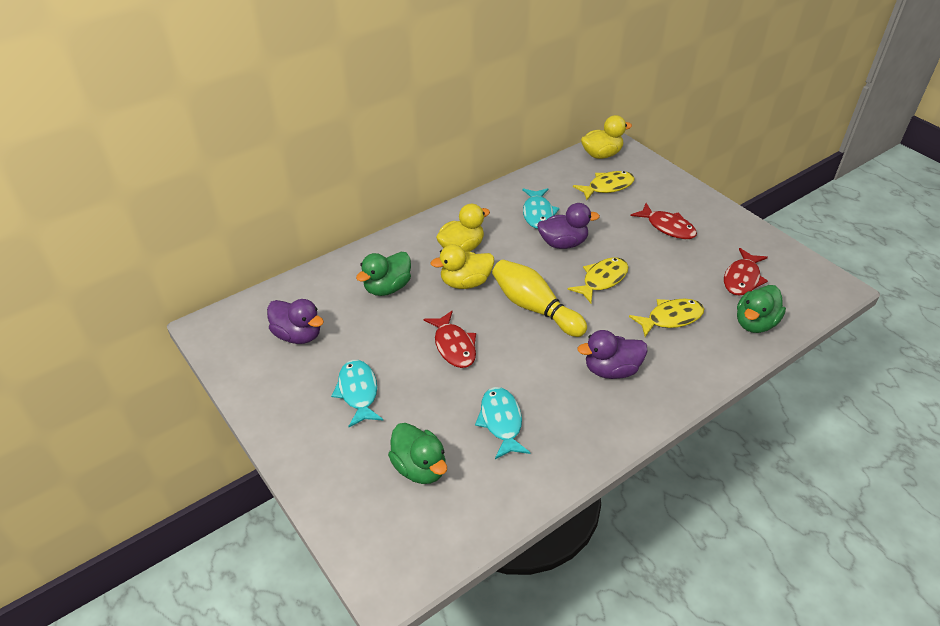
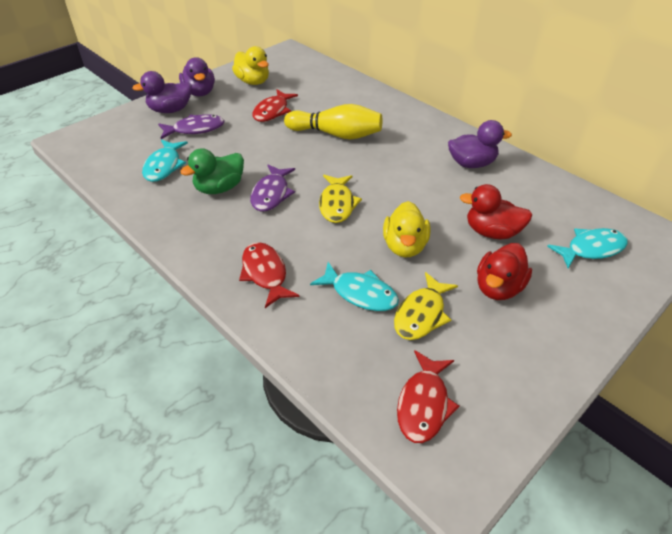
green duck: 3 -> 1
purple fish: 0 -> 2
red duck: 0 -> 2
yellow duck: 3 -> 2
yellow fish: 3 -> 2

